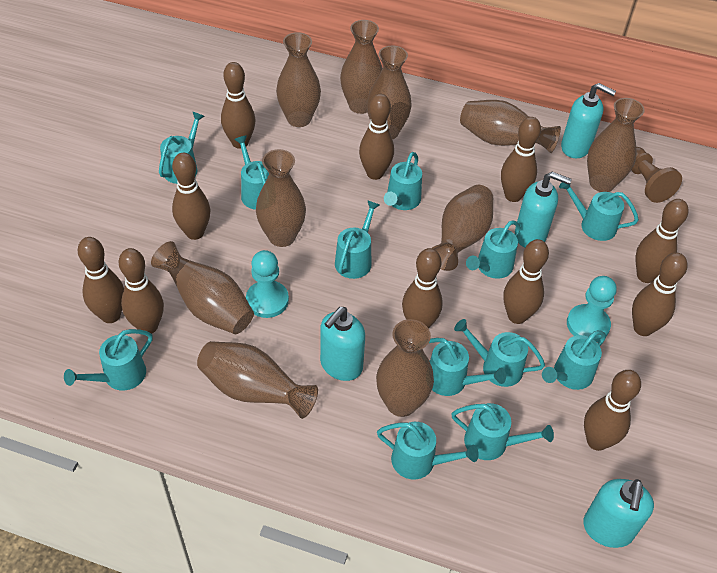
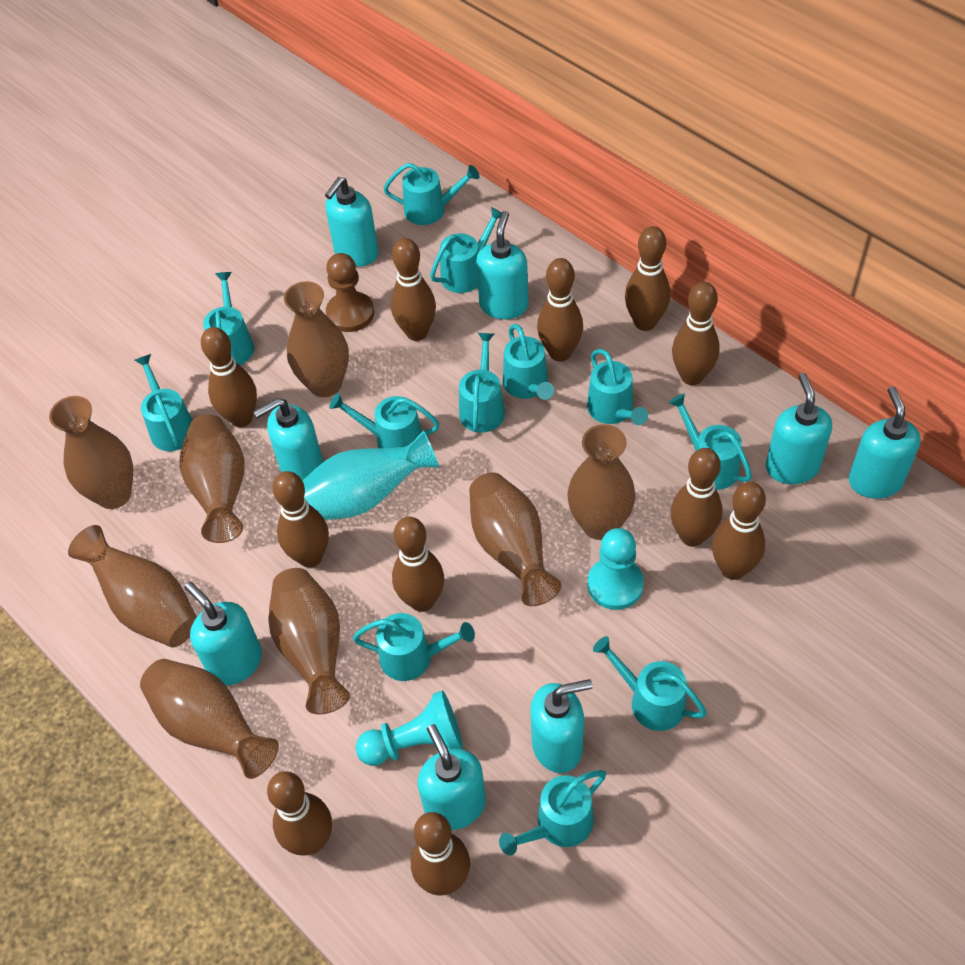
brown vase: 10 -> 8
turquoise soap dispenser: 4 -> 8
turquoise vase: 0 -> 1

